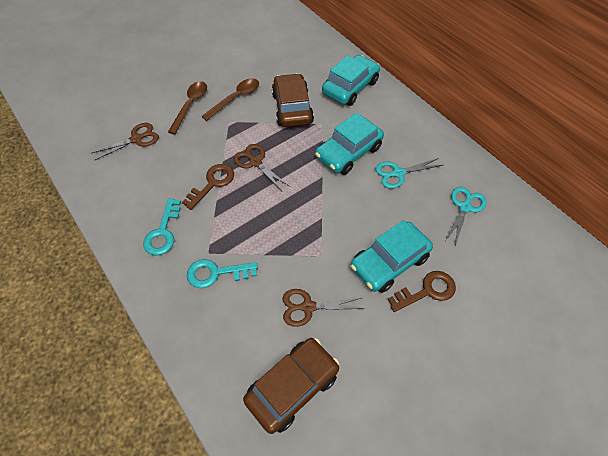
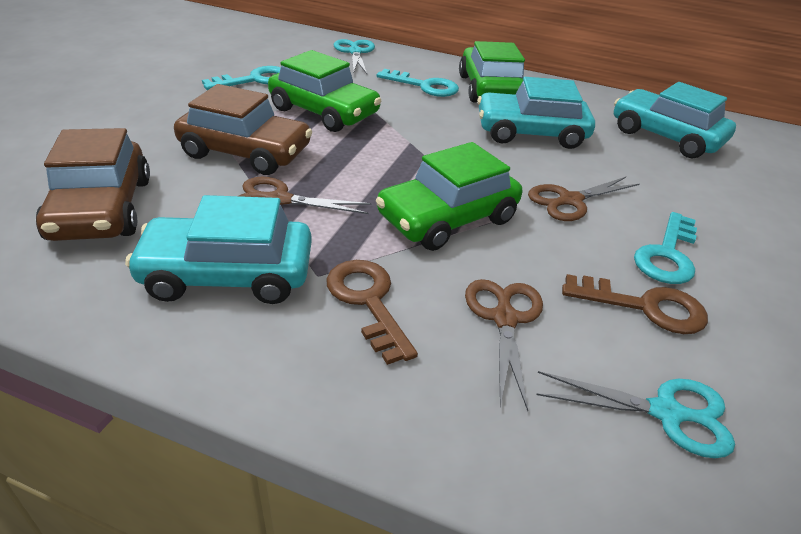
brown spoon: 2 -> 0
green car: 0 -> 3
turquoise key: 2 -> 3

